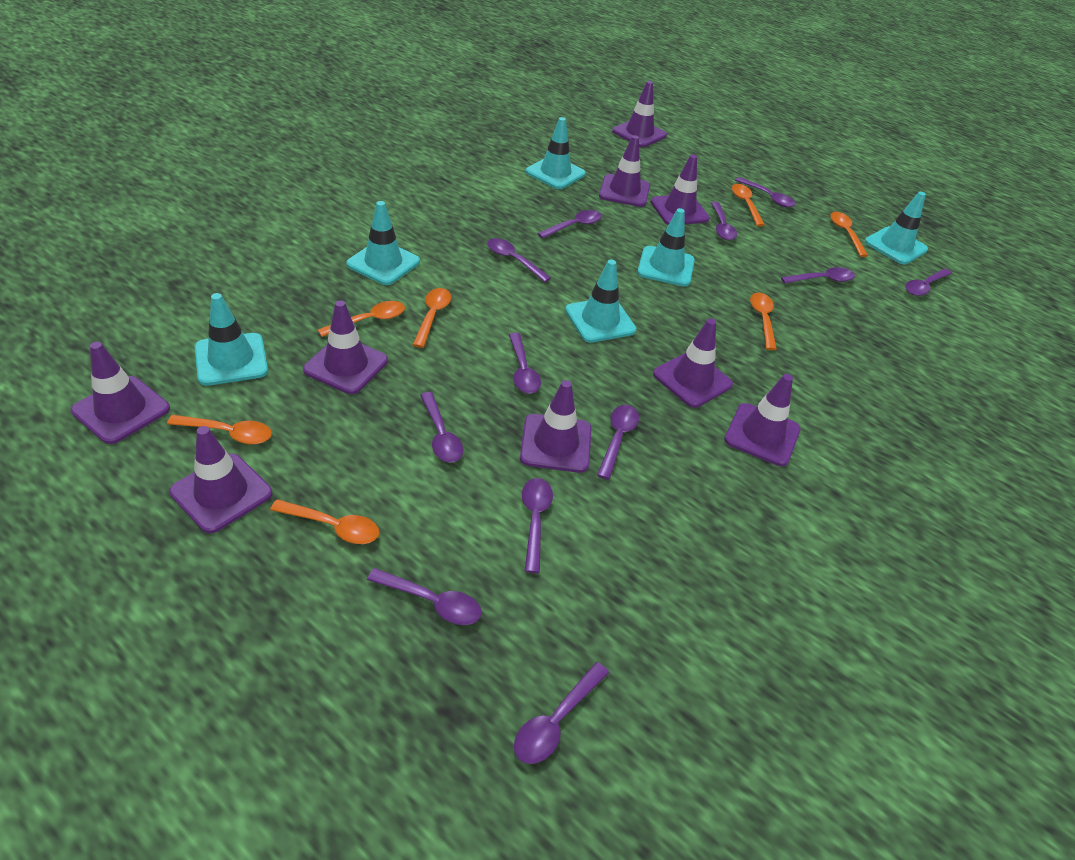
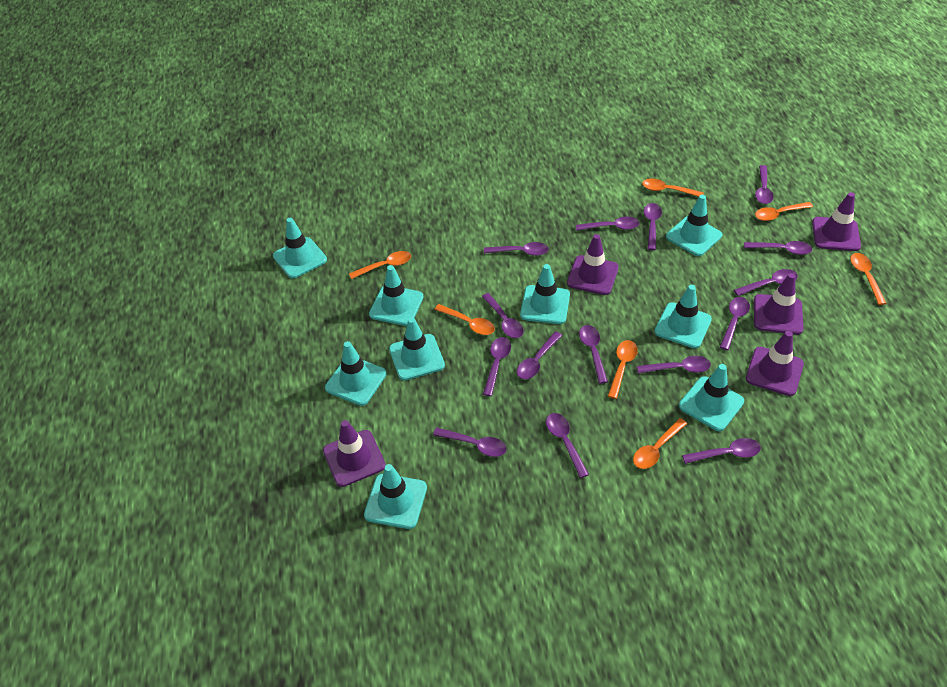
purple spoon: 12 -> 15
purple traffic cone: 9 -> 5
turquoise traffic cone: 6 -> 9

